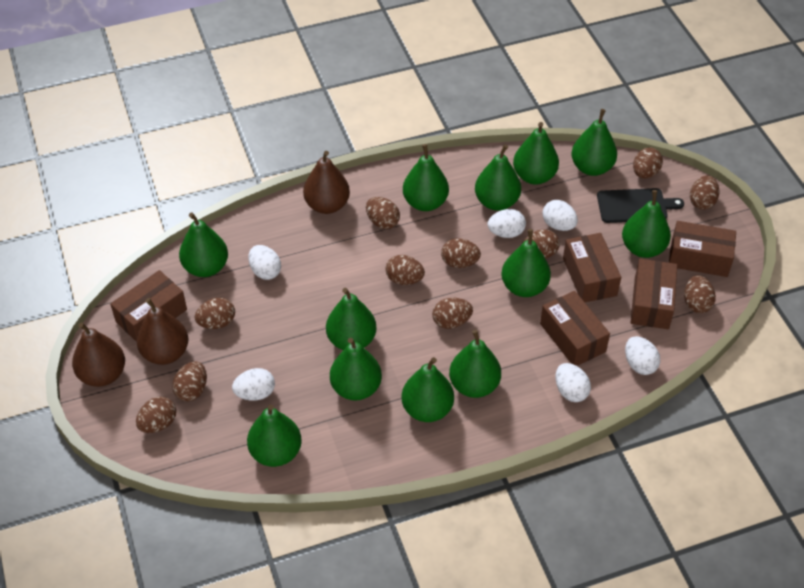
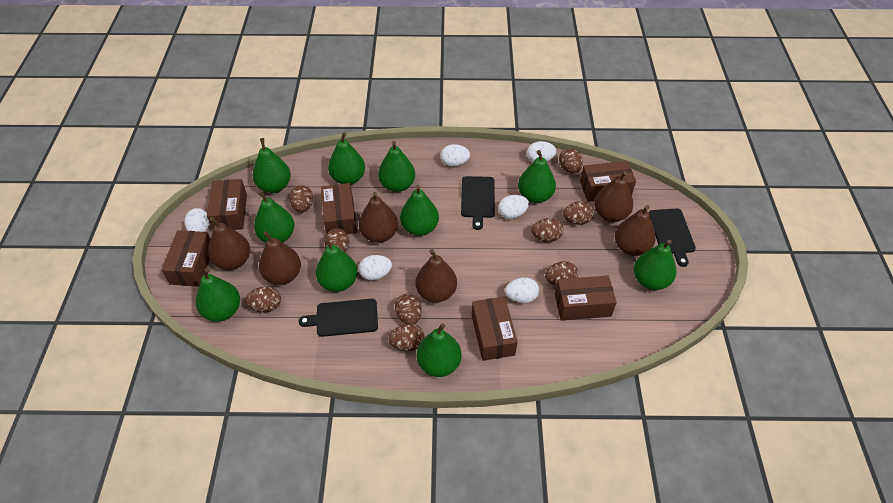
black cutting board: 1 -> 3
brown box: 5 -> 6
brown egg: 11 -> 9
brown pear: 3 -> 6
green pear: 12 -> 10

